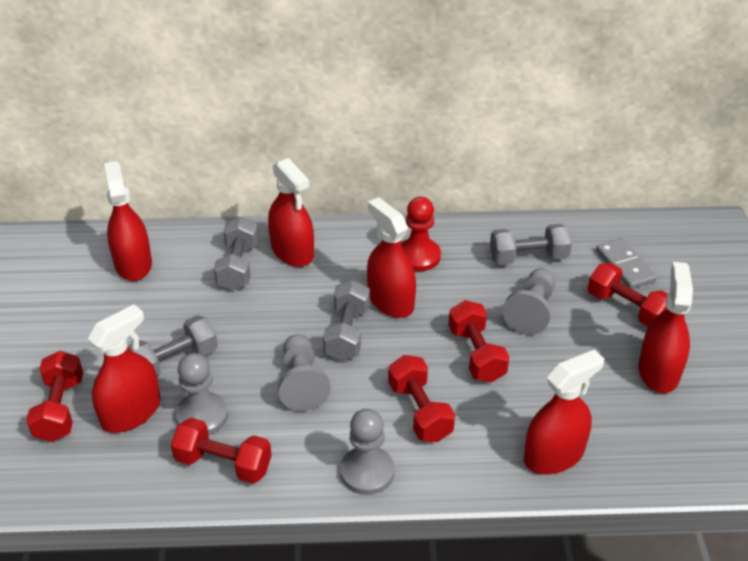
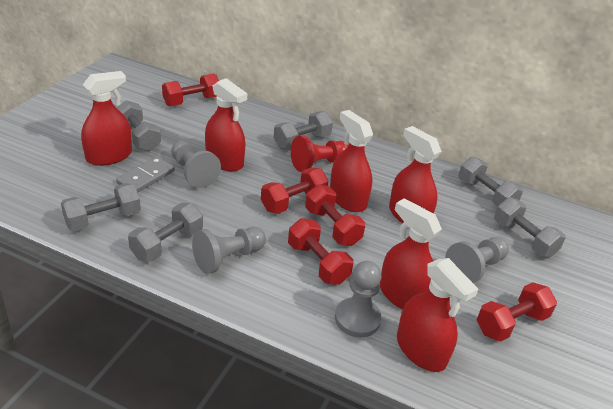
grey dumbbell: 4 -> 6

